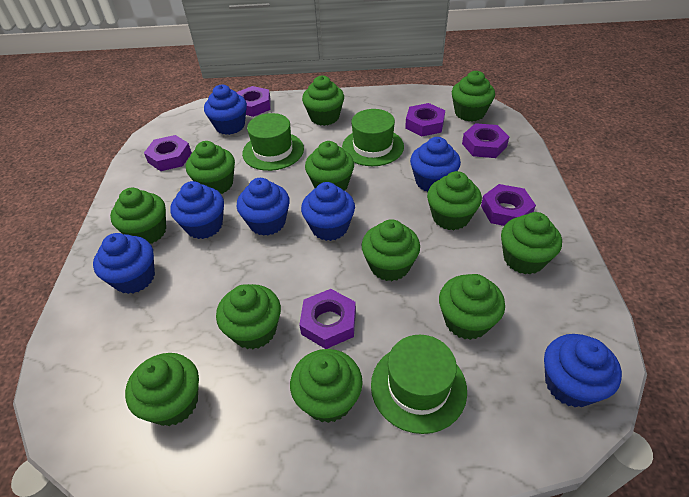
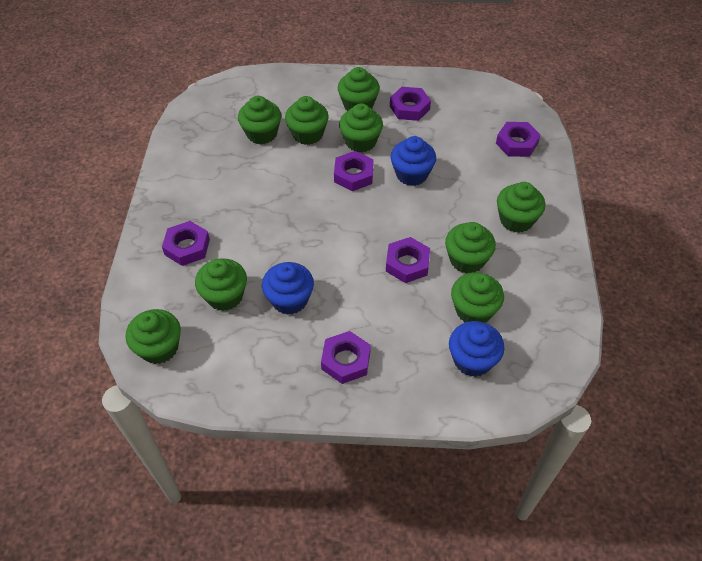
blue cupcake: 7 -> 3
green cupcake: 12 -> 9
green hat: 3 -> 0

